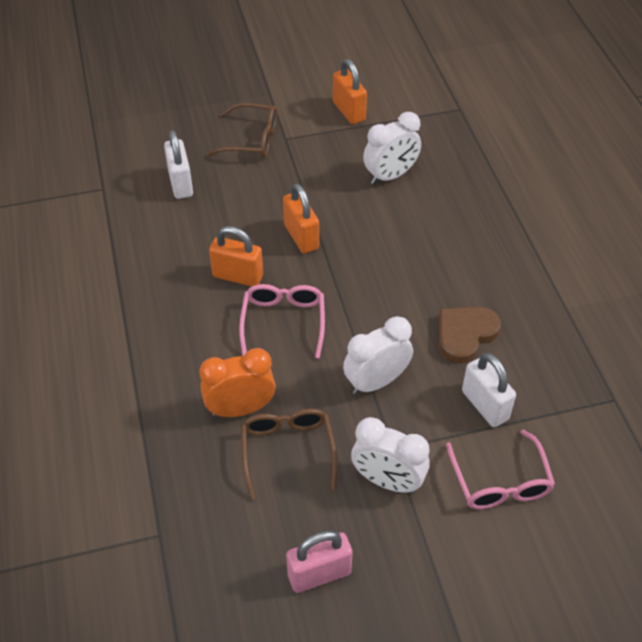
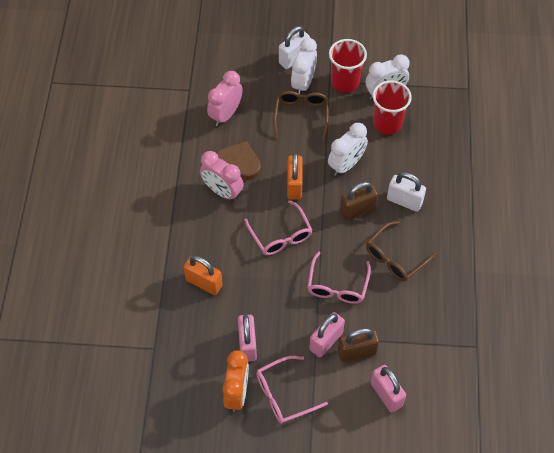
brown padlock: 0 -> 2
orange padlock: 3 -> 2
pink clock: 0 -> 2
pink glasses: 2 -> 3
pink padlock: 1 -> 3
red cup: 0 -> 2

